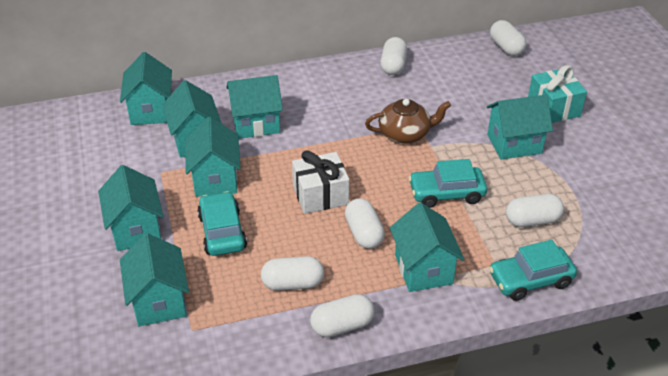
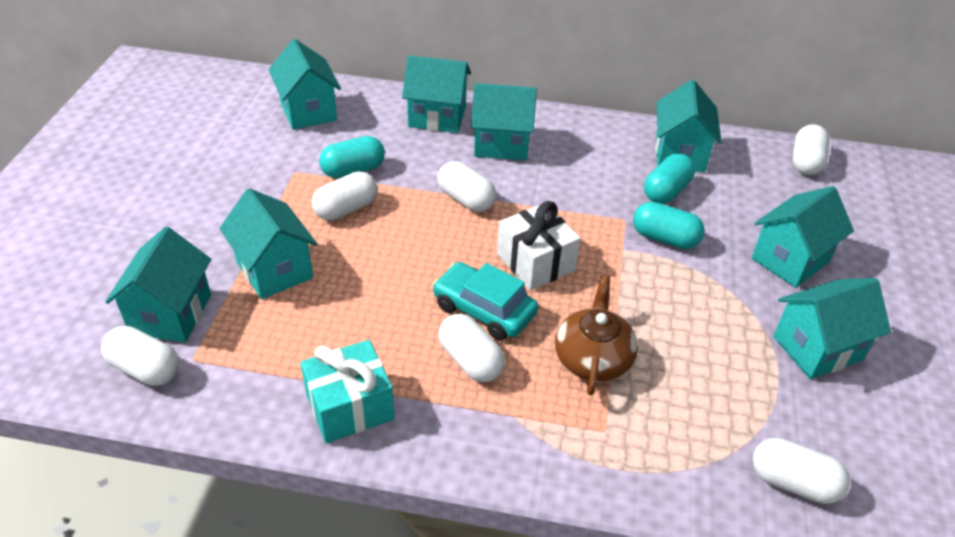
turquoise capsule: 0 -> 3
turquoise car: 3 -> 1

